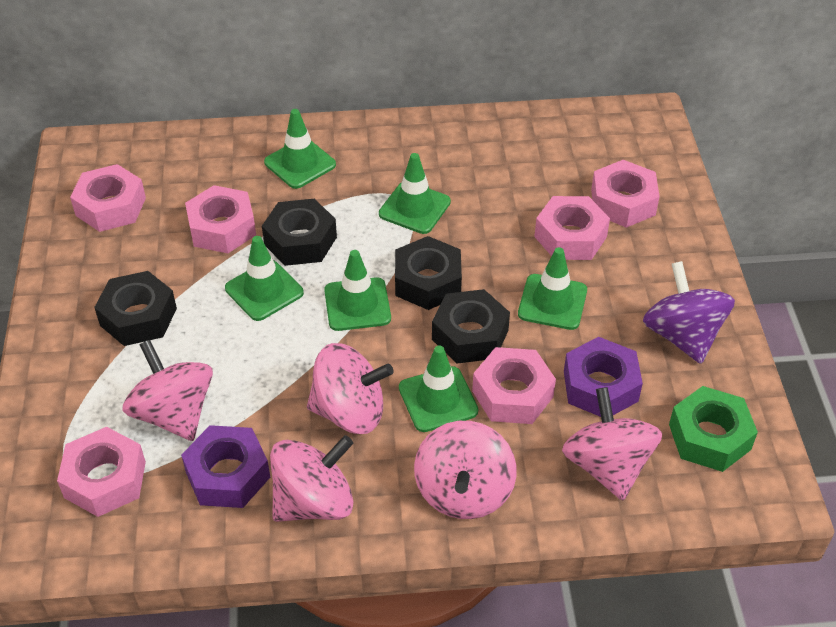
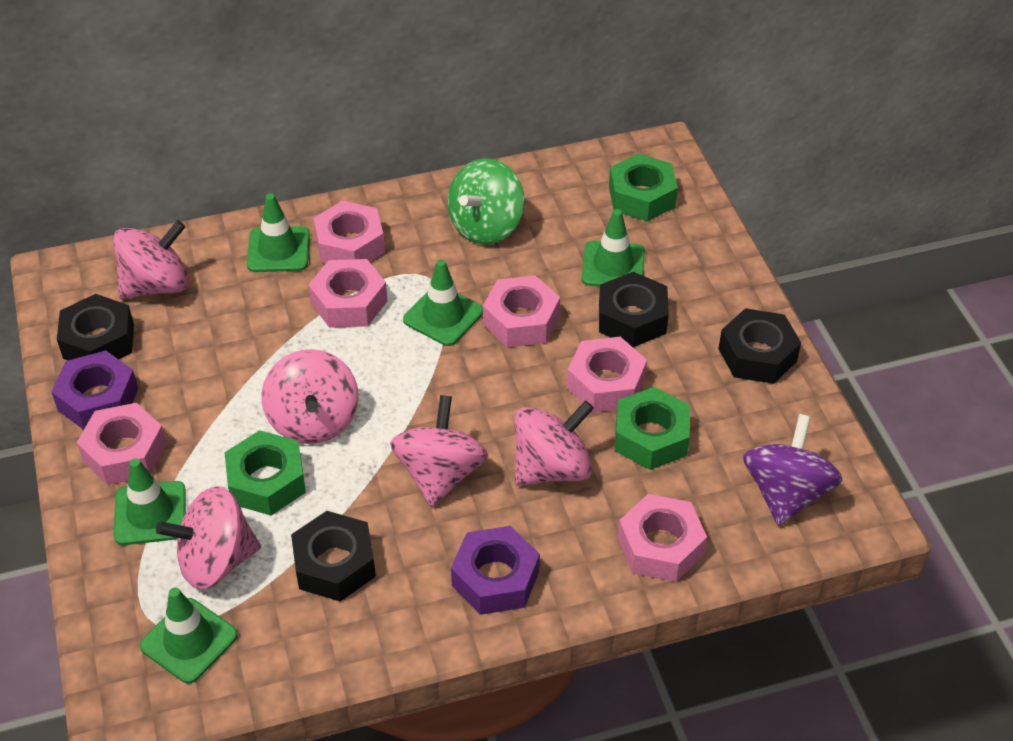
green nut: 1 -> 3
green spinning top: 0 -> 1
green traffic cone: 6 -> 5

